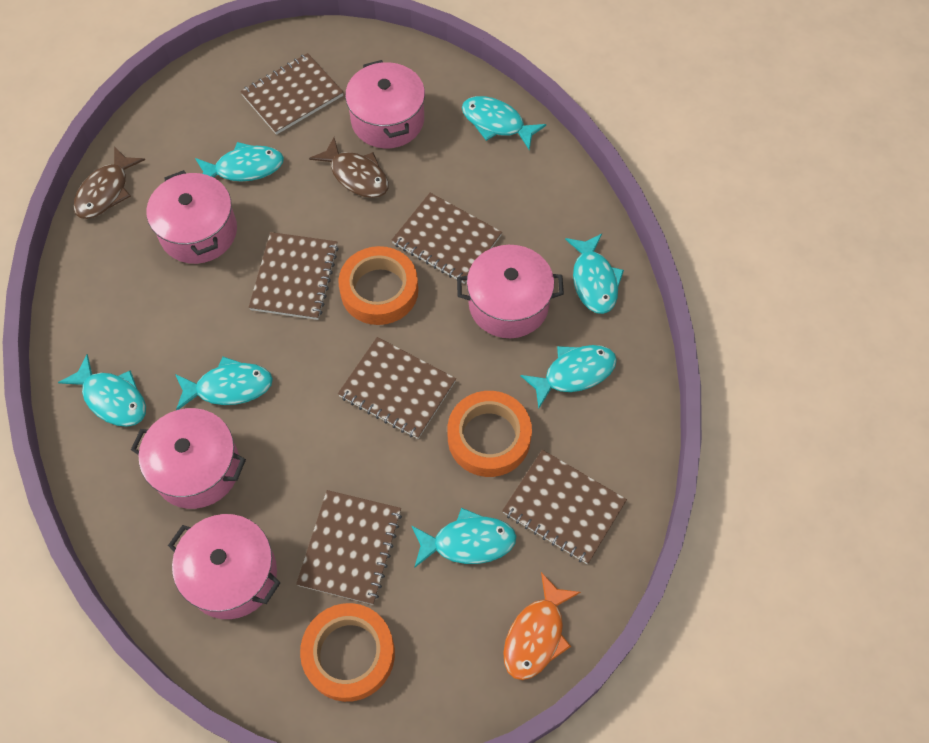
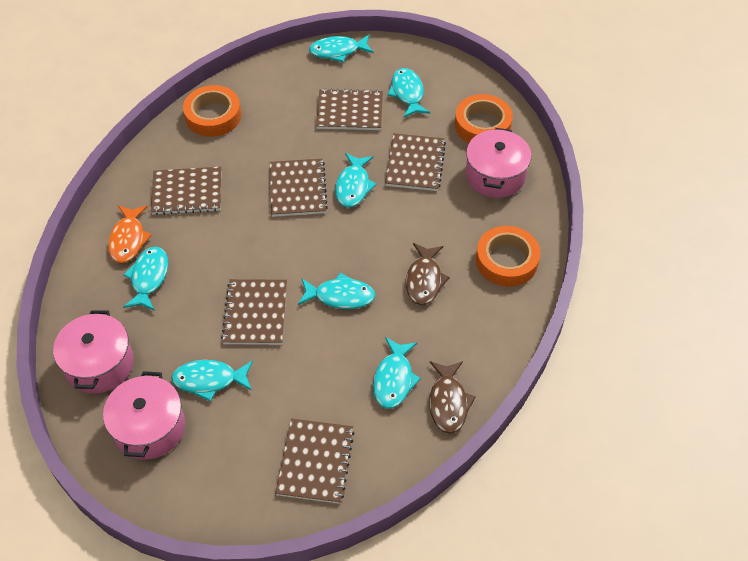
pink pot: 5 -> 3

